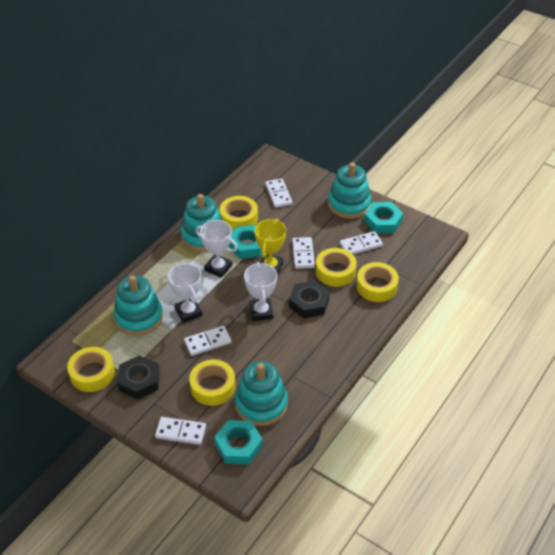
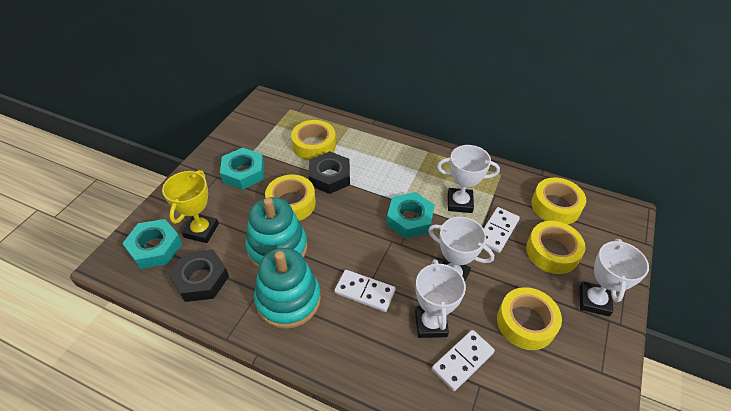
turquoise stacking toy: 4 -> 2
white domino: 5 -> 3
white trophy: 3 -> 4

